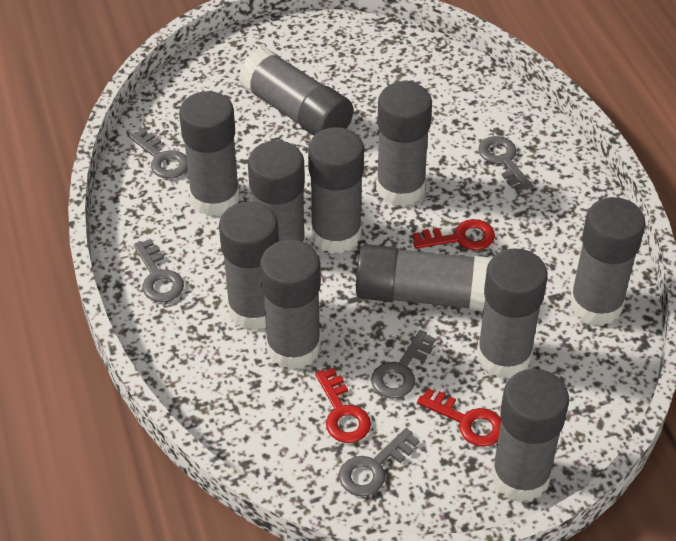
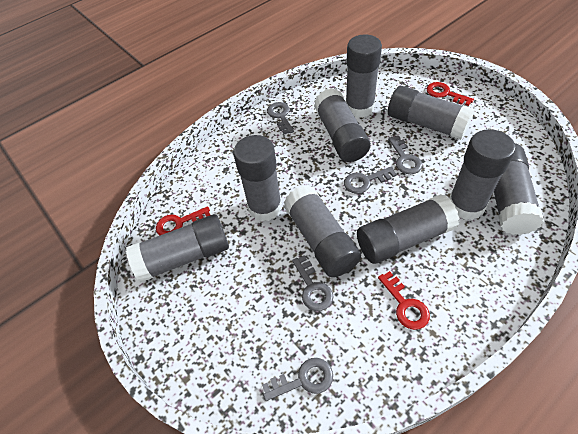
grey glue stick: 11 -> 9

